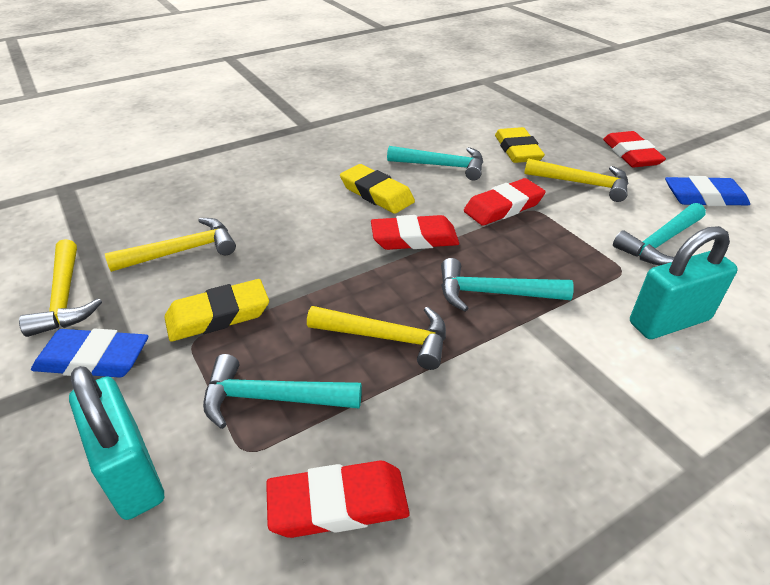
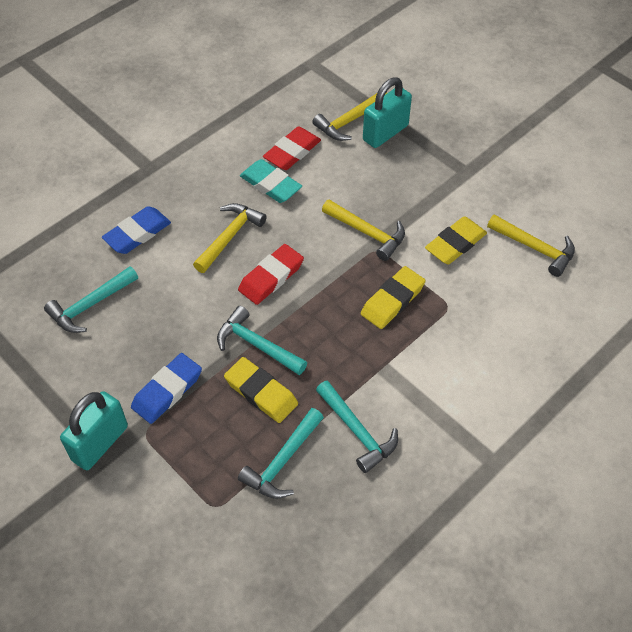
red eraser: 4 -> 2
turquoise eraser: 0 -> 1

